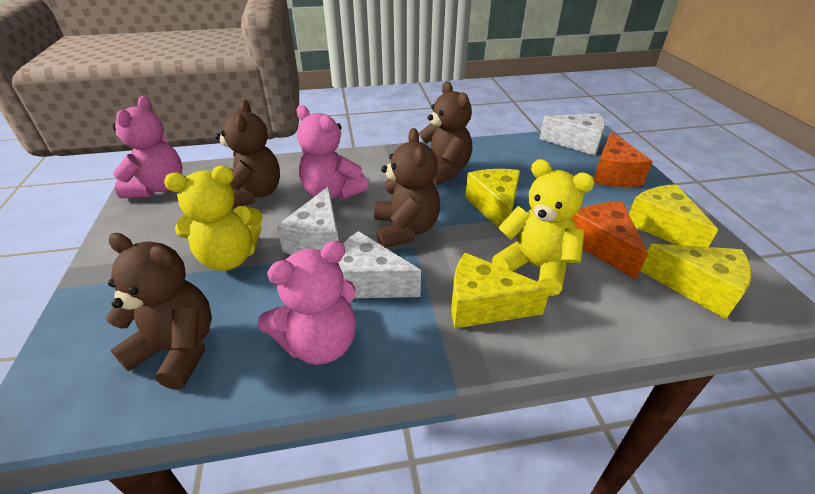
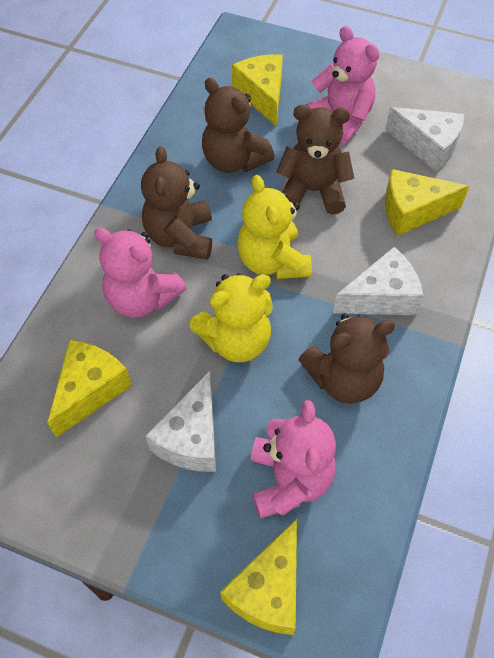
orange cheese: 2 -> 0

